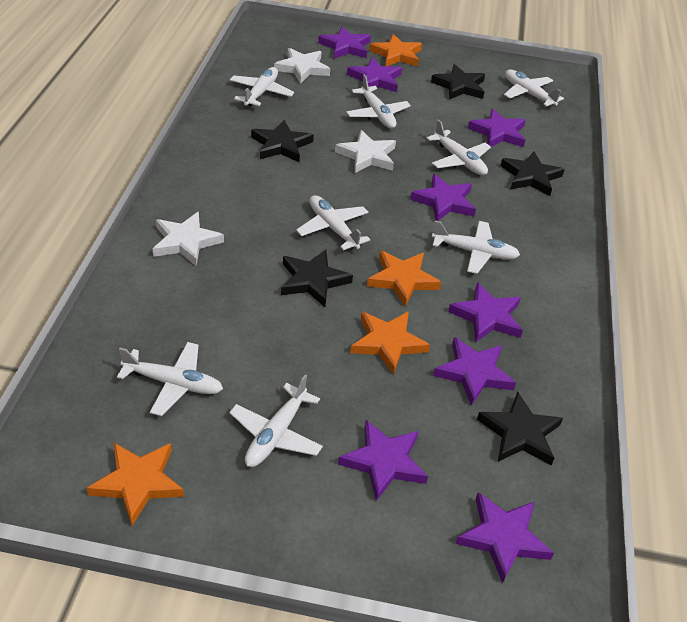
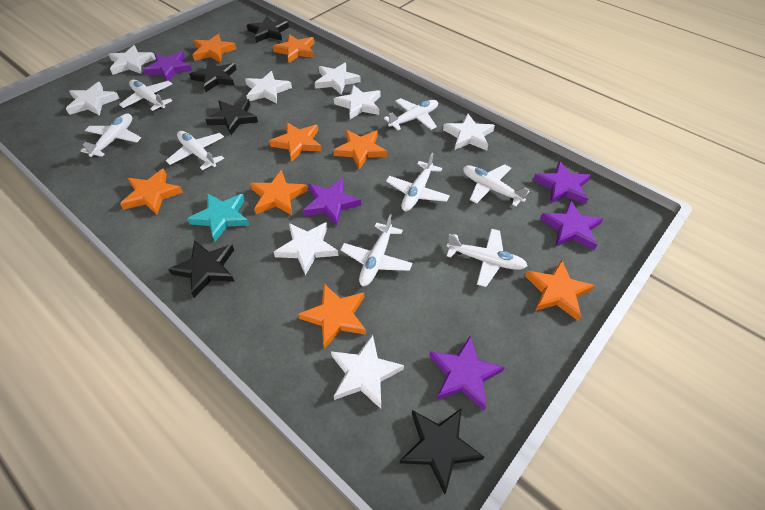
orange star: 4 -> 8
purple star: 8 -> 5
turquoise star: 0 -> 1
white star: 3 -> 8

